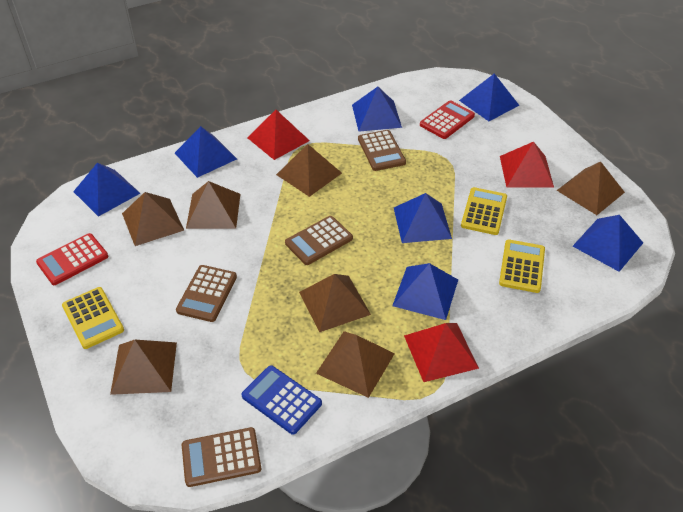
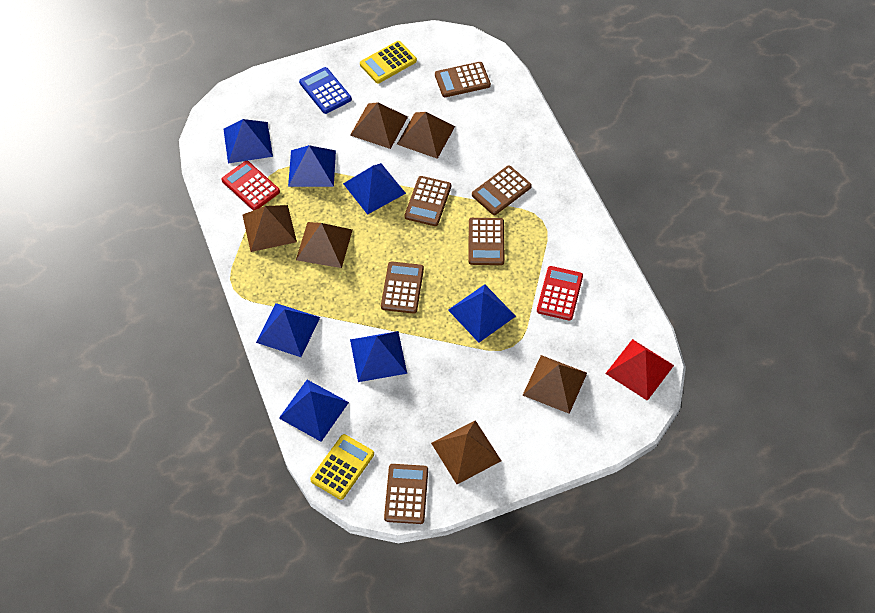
brown calculator: 4 -> 6
brown pyramid: 7 -> 6
red pyramid: 3 -> 1
yellow calculator: 3 -> 2

